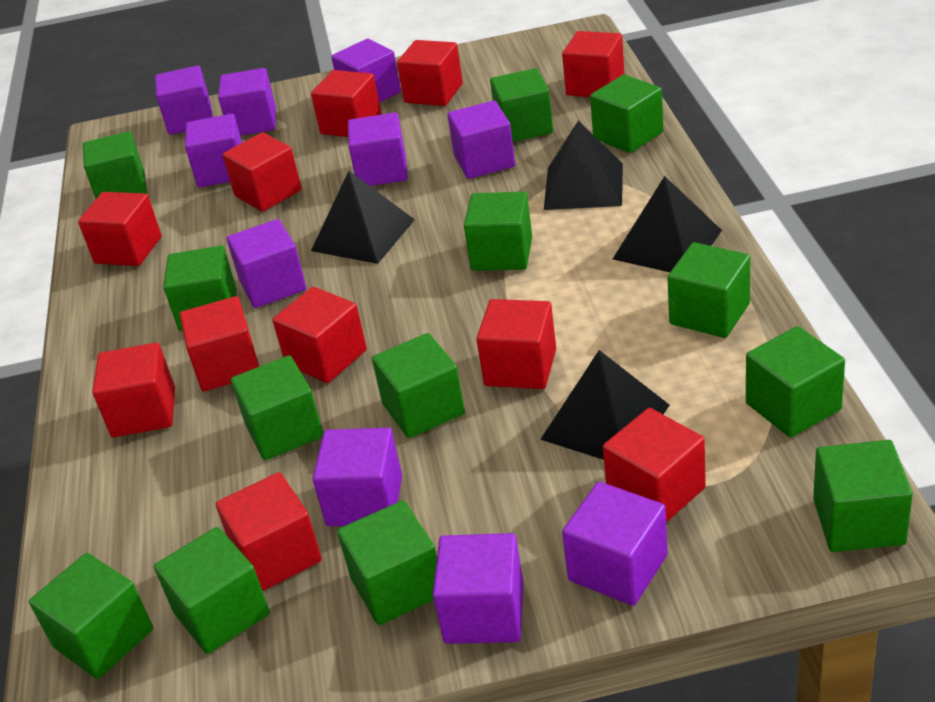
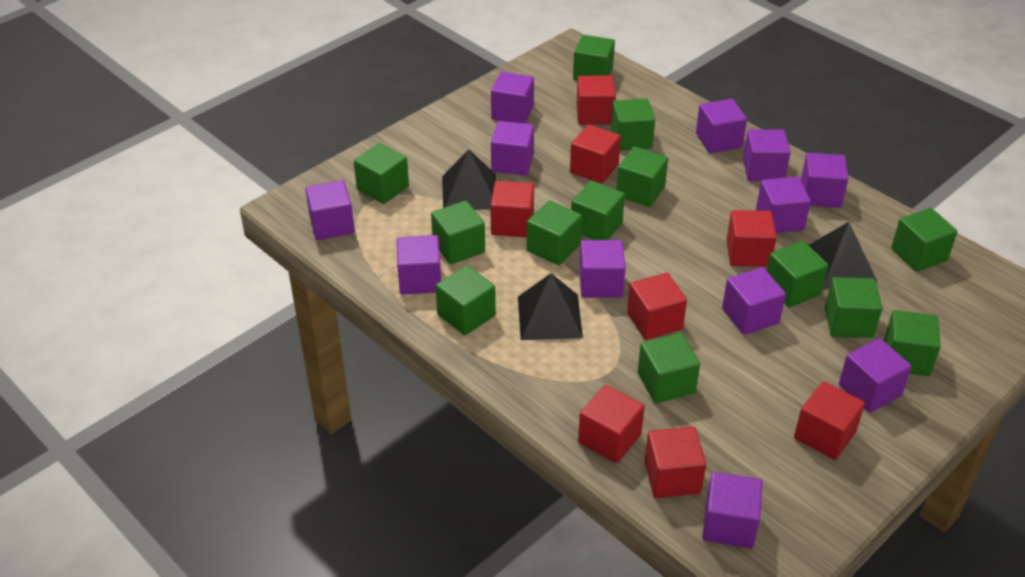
black pyramid: 4 -> 3
purple cube: 10 -> 12
red cube: 11 -> 8

